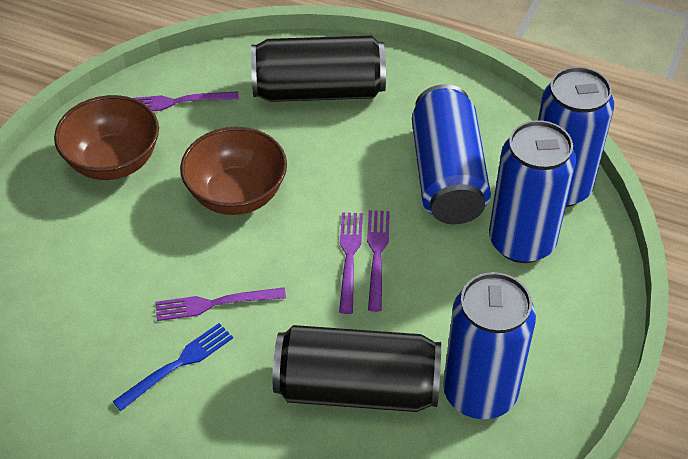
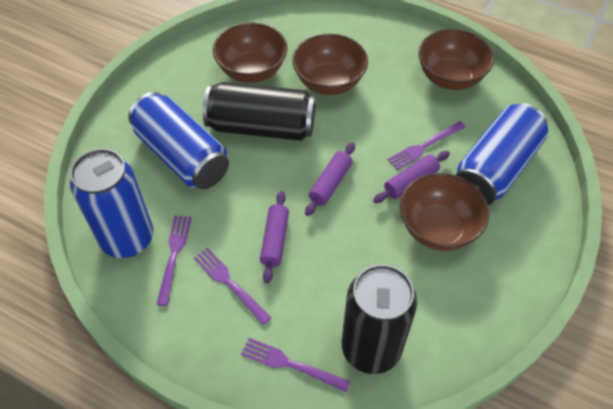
blue can: 4 -> 3
blue fork: 1 -> 0
brown bowl: 2 -> 4
purple rolling pin: 0 -> 3

